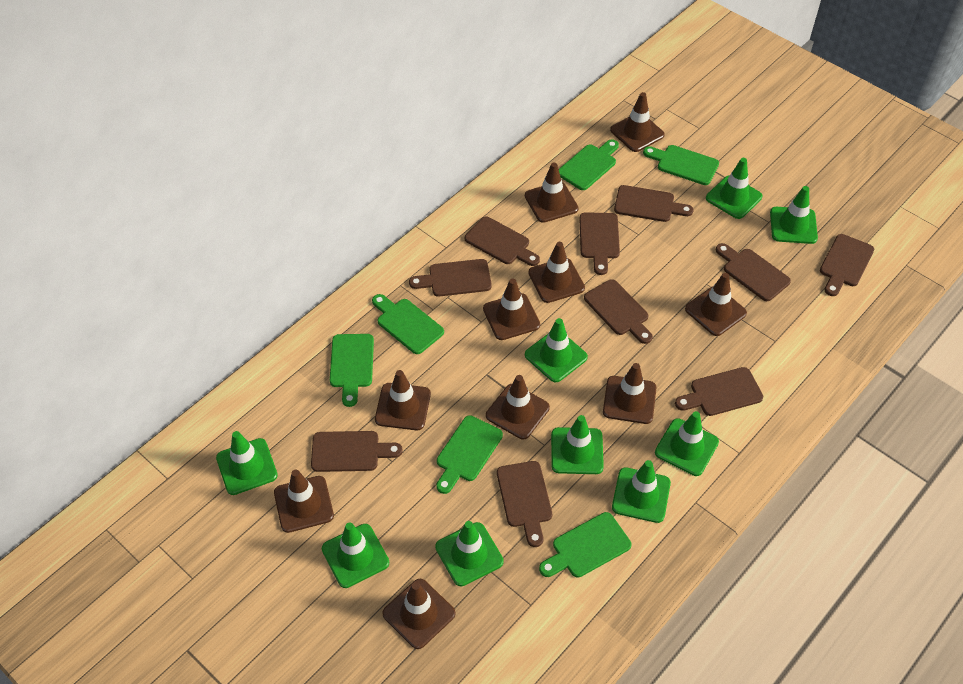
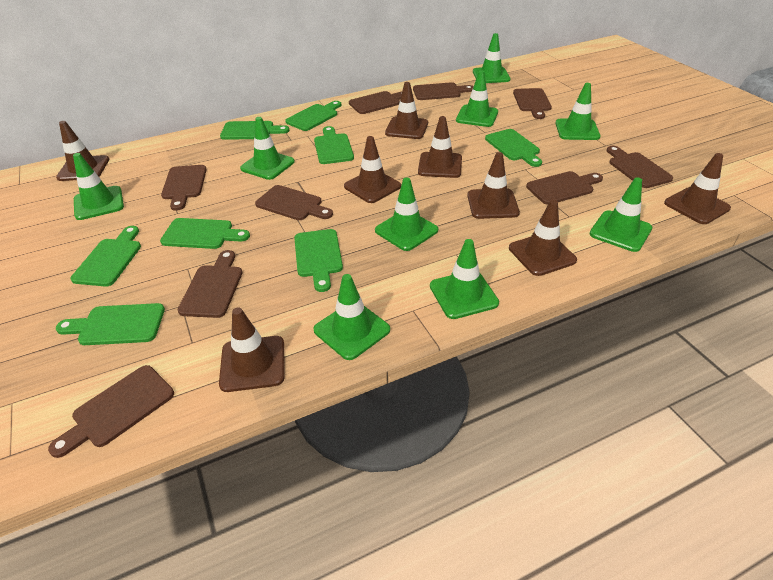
brown cutting board: 10 -> 9
brown traffic cone: 10 -> 8
green cutting board: 6 -> 8

